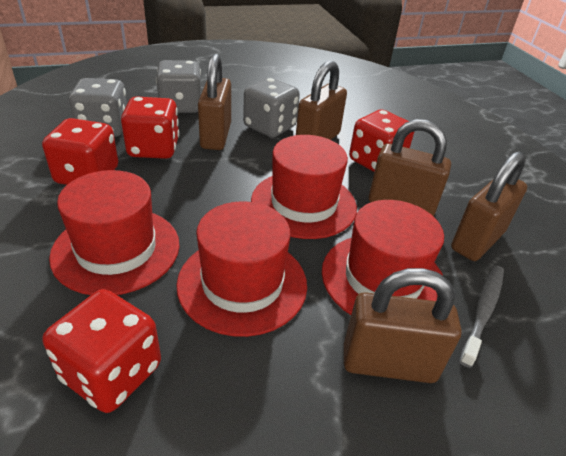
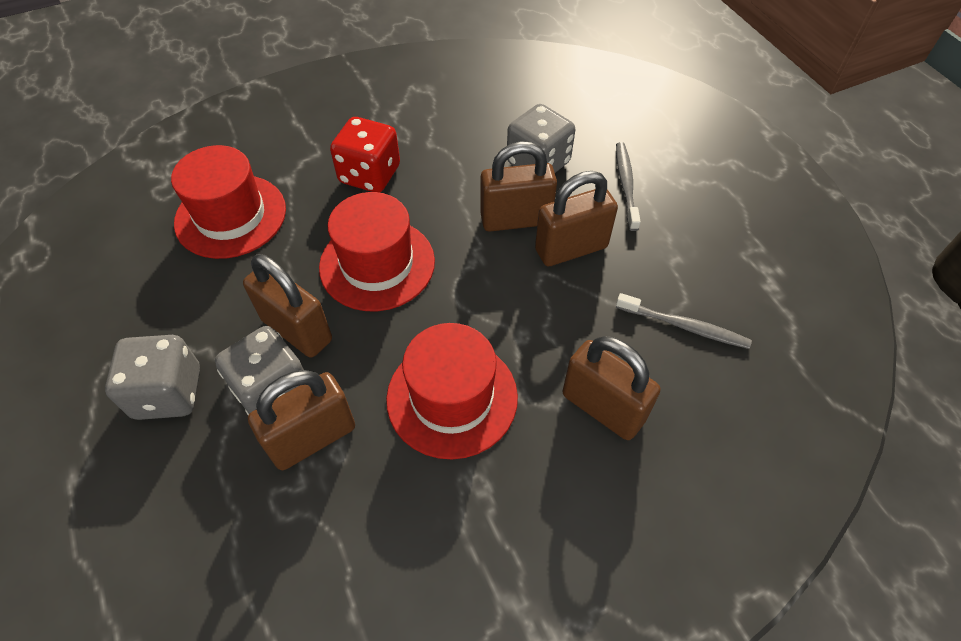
grey toothbrush: 1 -> 2
red dice: 4 -> 1
red hat: 4 -> 3

